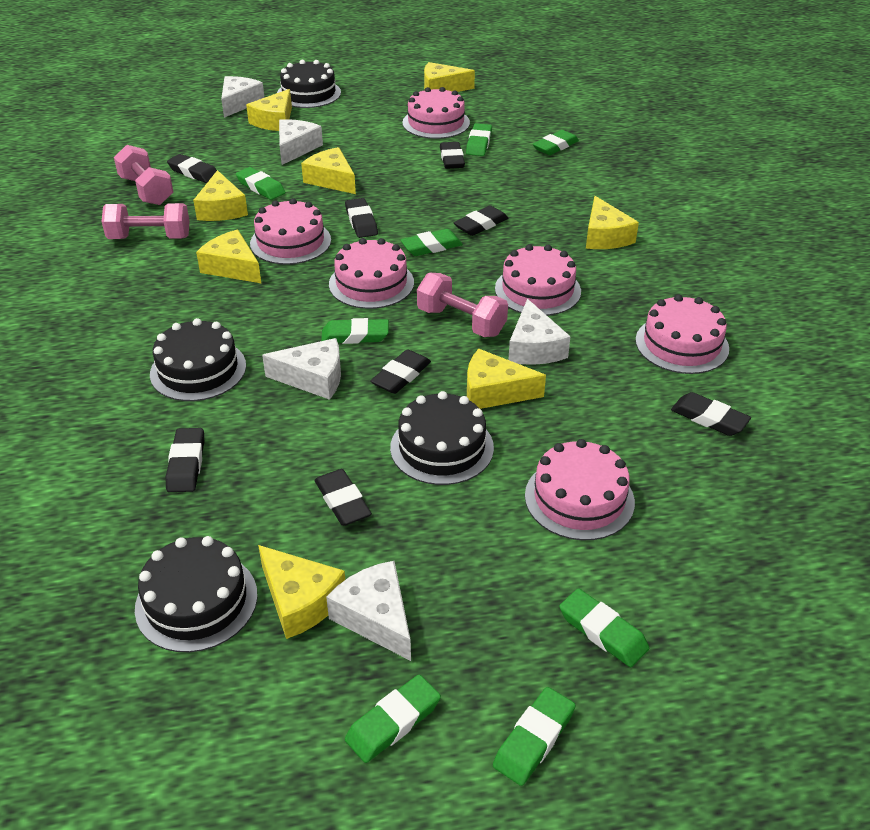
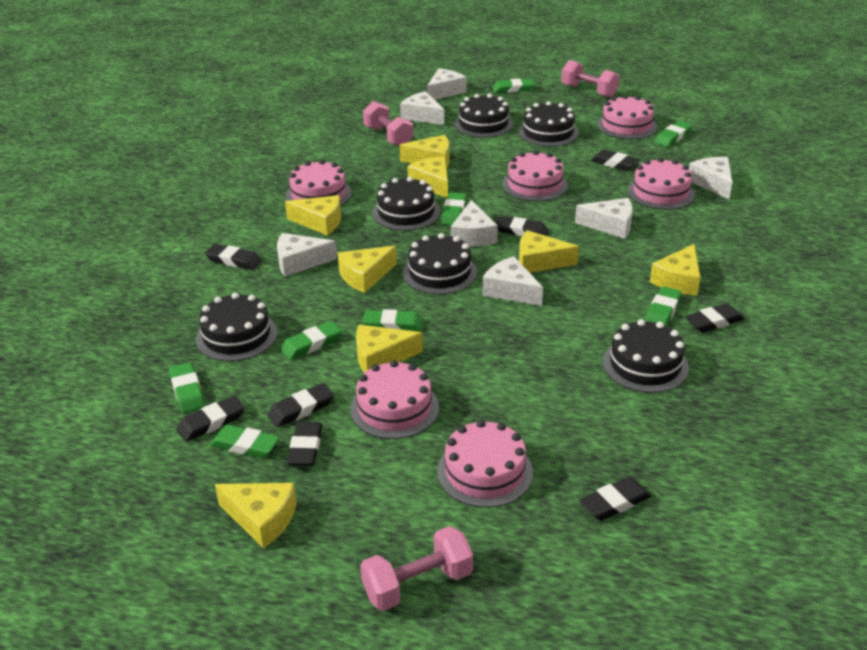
black cake: 4 -> 6
white cheese: 5 -> 7

